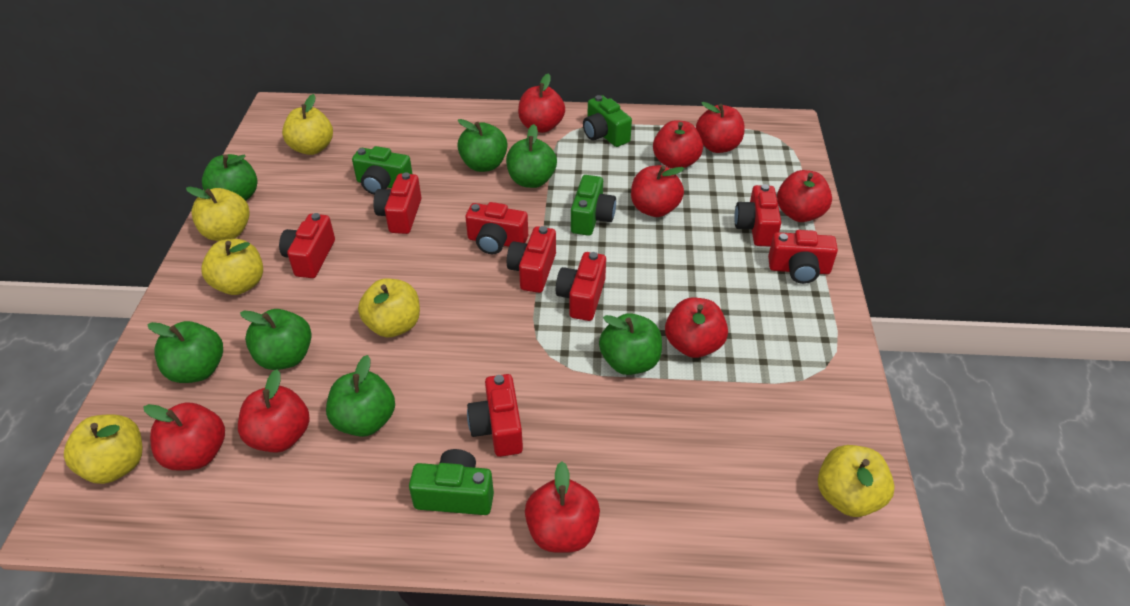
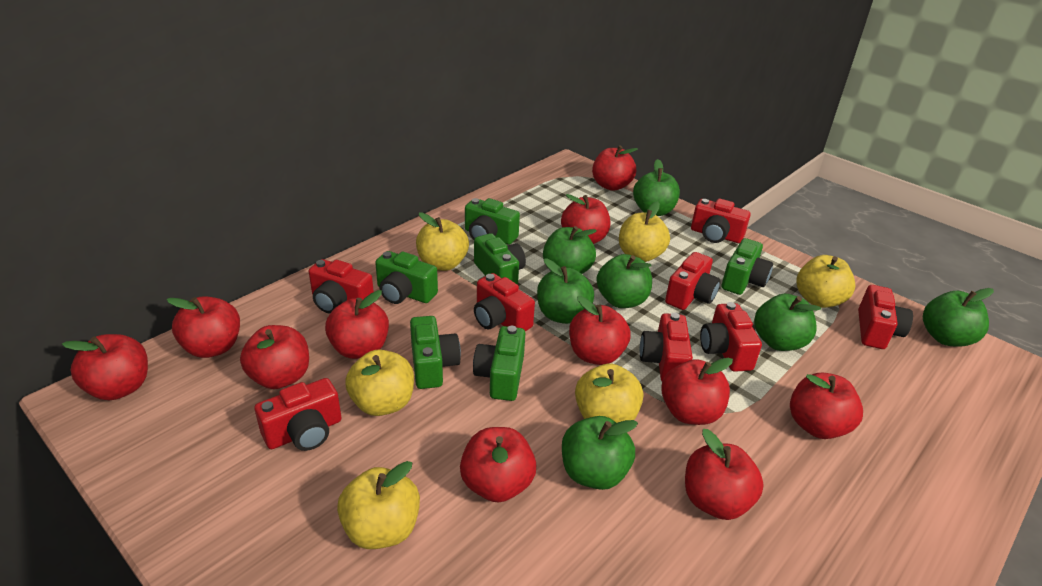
green camera: 4 -> 6
red apple: 9 -> 11

